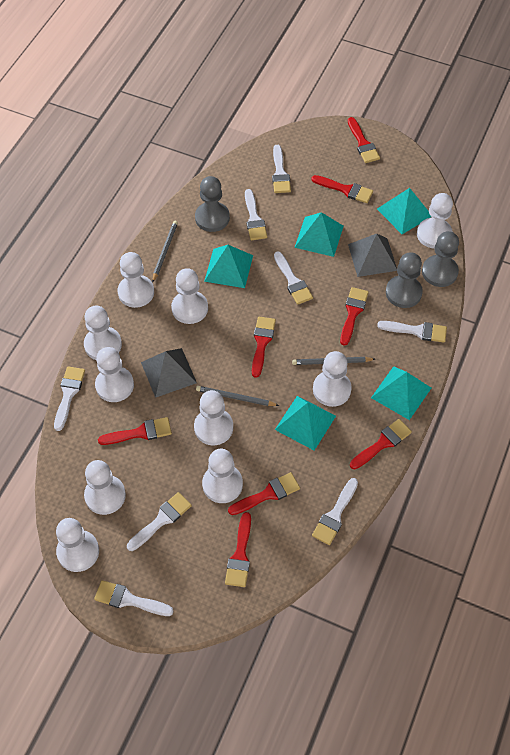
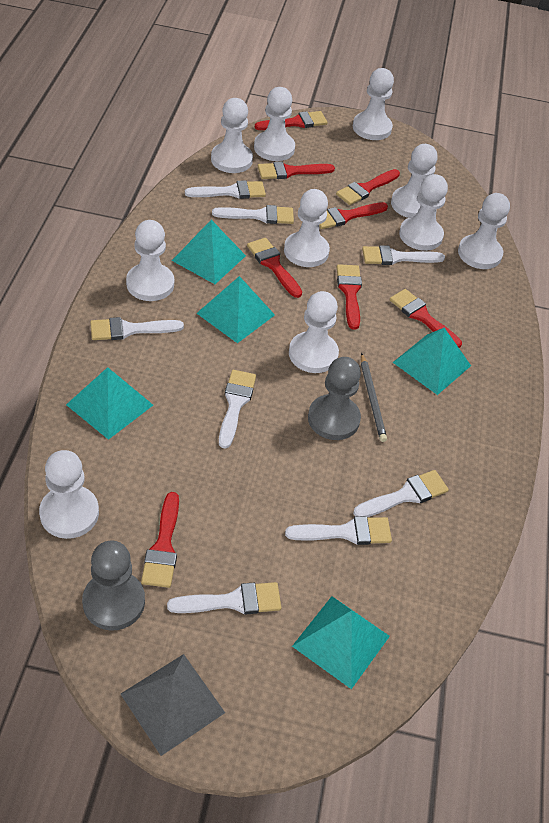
grey pawn: 3 -> 2
grey pencil: 3 -> 1
grey pyramid: 2 -> 1

